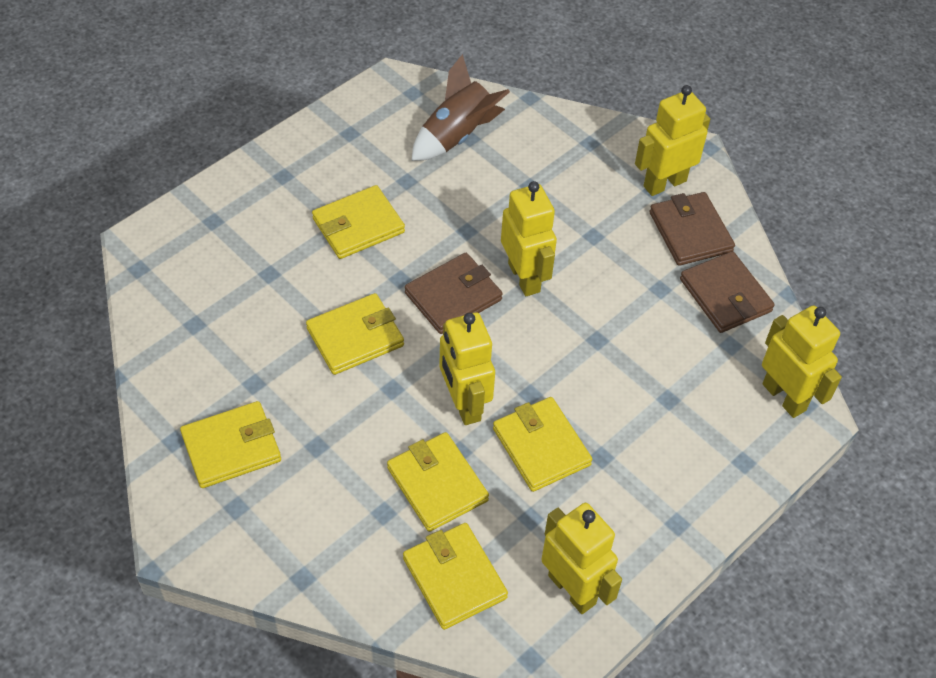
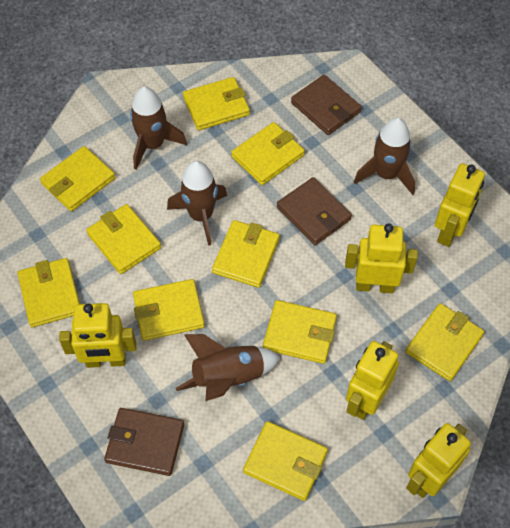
brown rocket: 1 -> 4
yellow wallet: 6 -> 10

